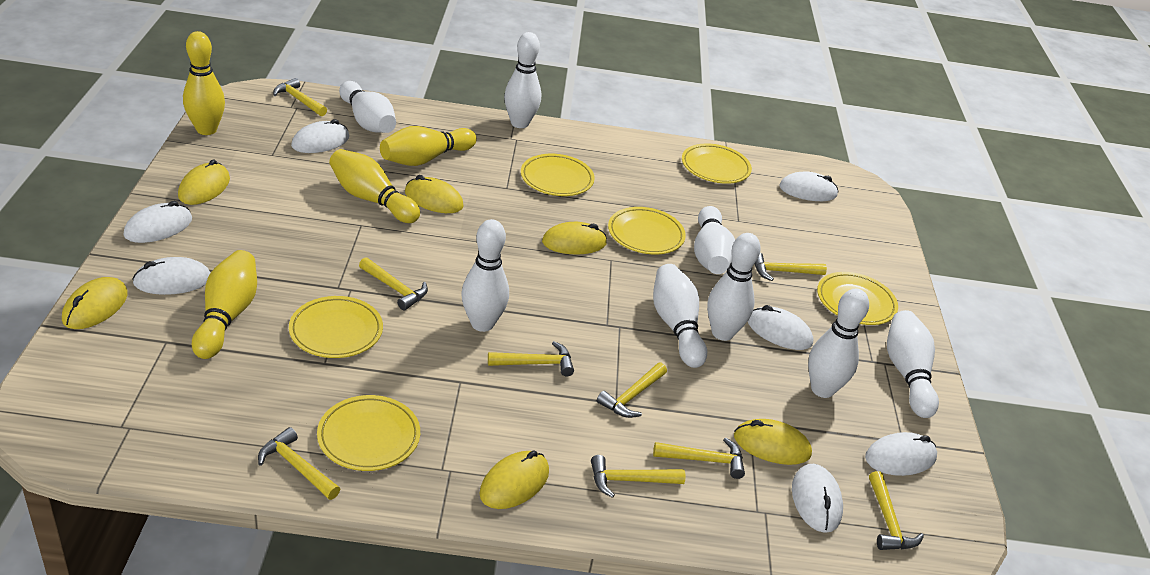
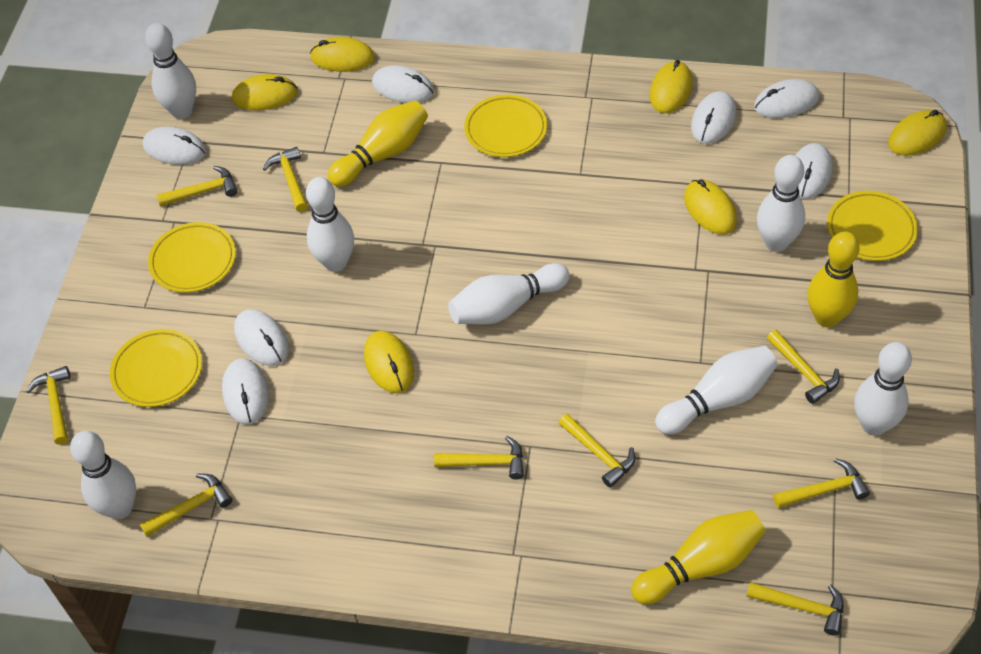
white bowling pin: 8 -> 7
yellow bowling pin: 4 -> 3
yellow plate: 6 -> 4

